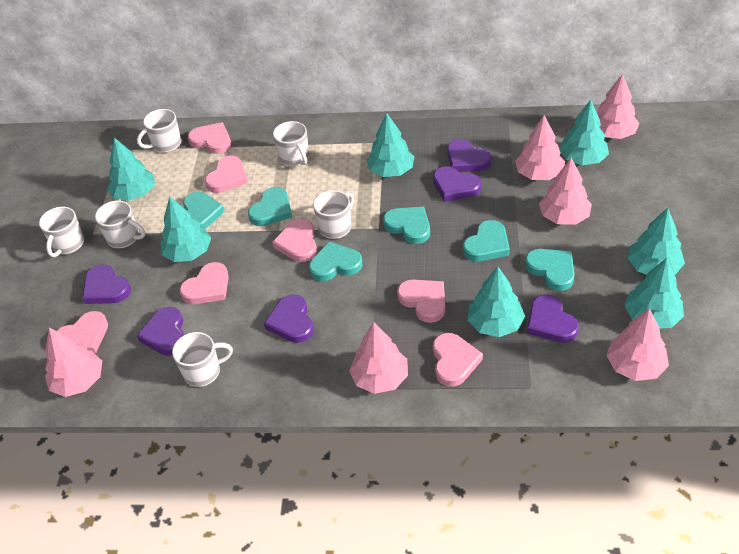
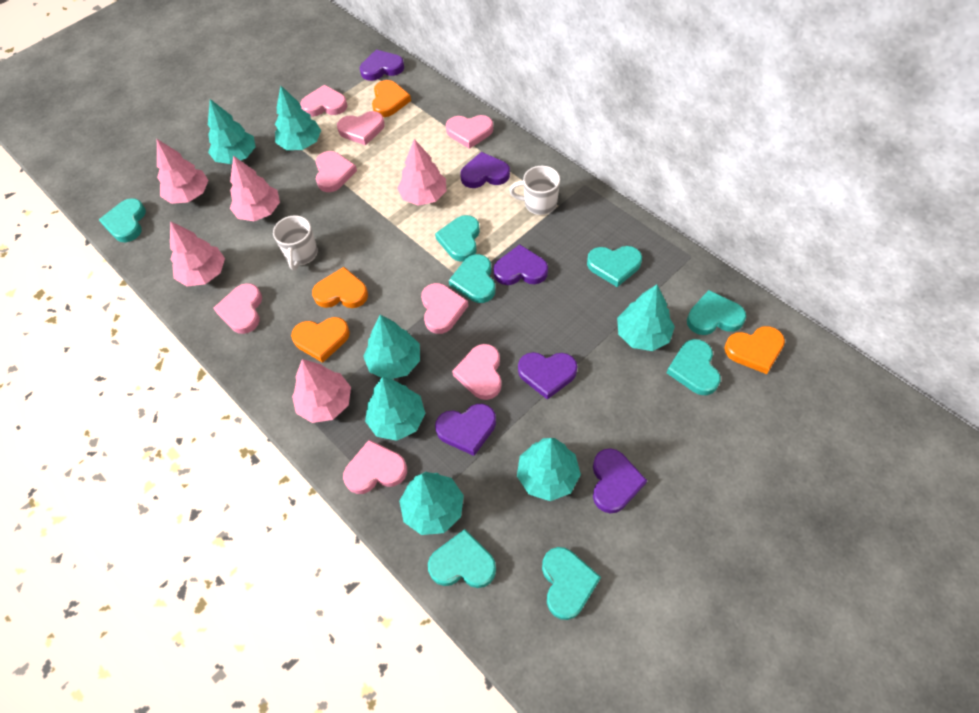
orange heart: 0 -> 4
pink heart: 7 -> 8
pink tree: 6 -> 5
turquoise heart: 6 -> 8
white mug: 6 -> 2

